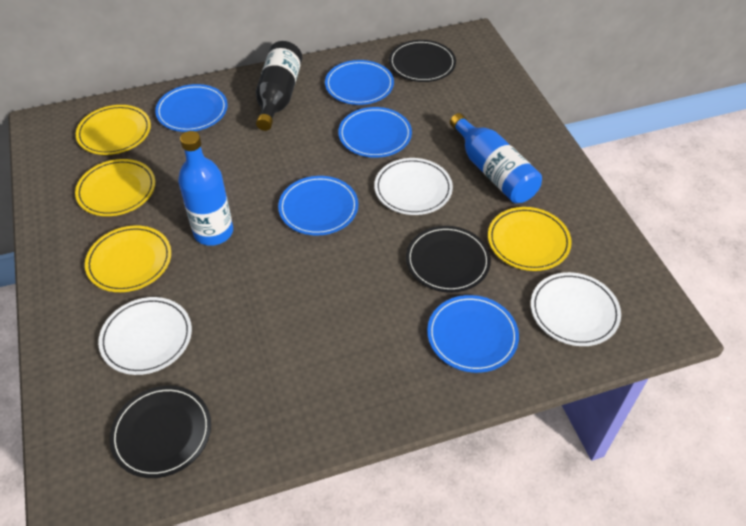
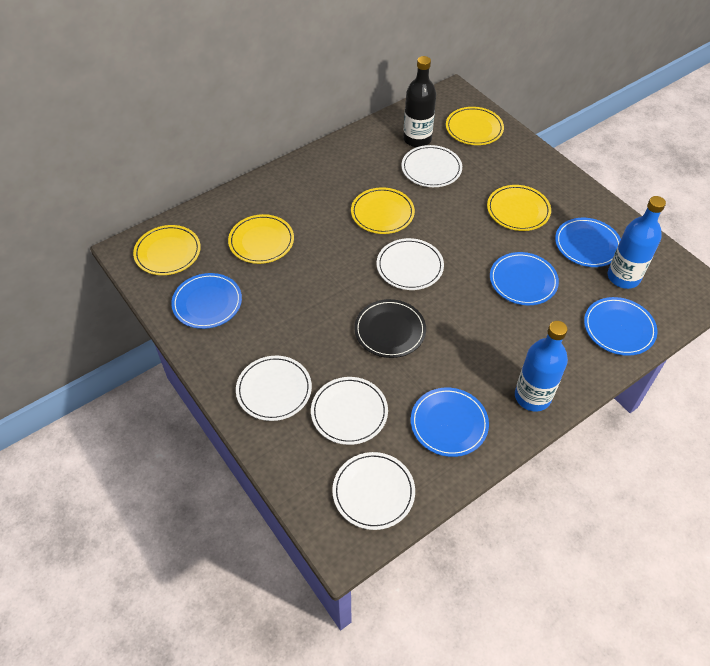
black plate: 3 -> 1
white plate: 3 -> 5
yellow plate: 4 -> 5

